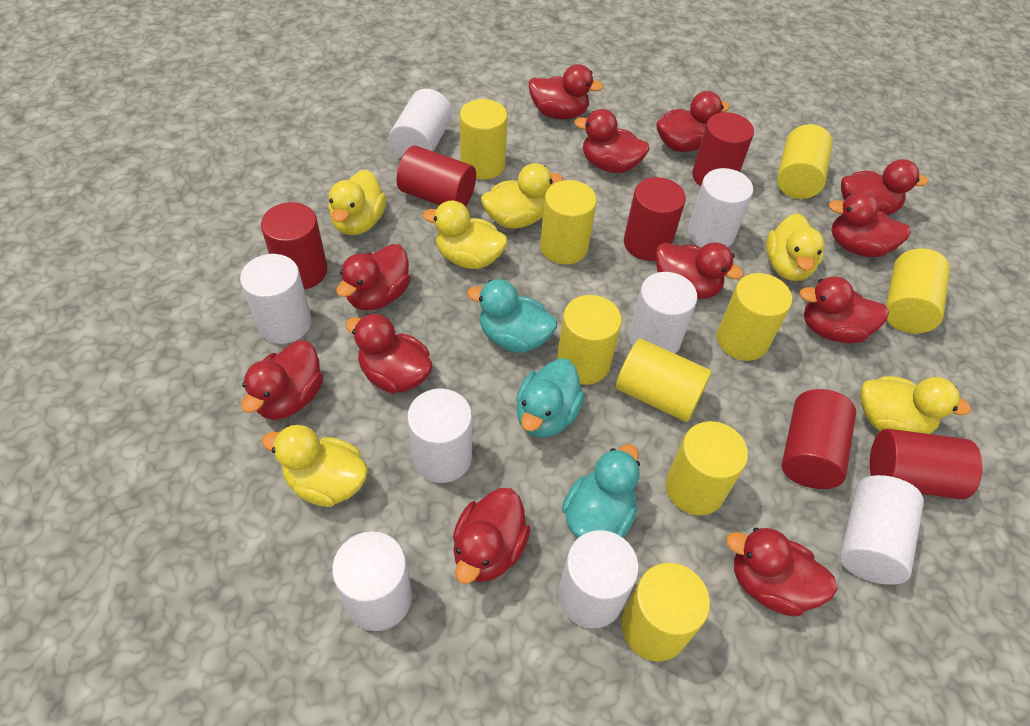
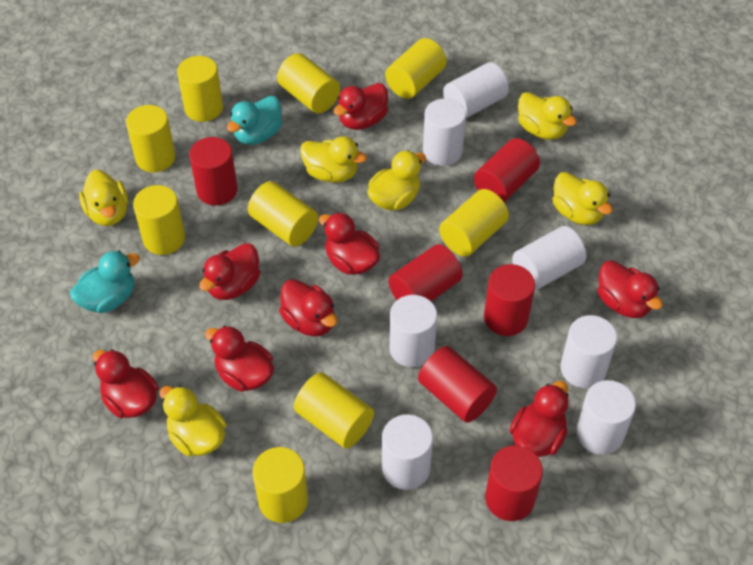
red duck: 12 -> 8
turquoise duck: 3 -> 2
white cylinder: 8 -> 7

